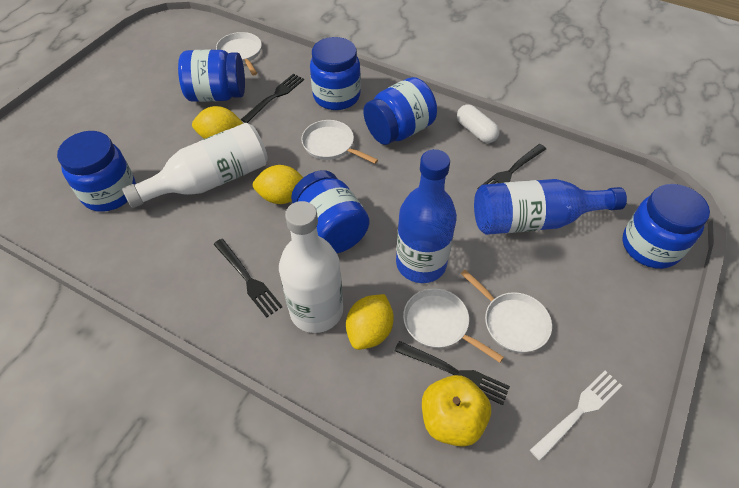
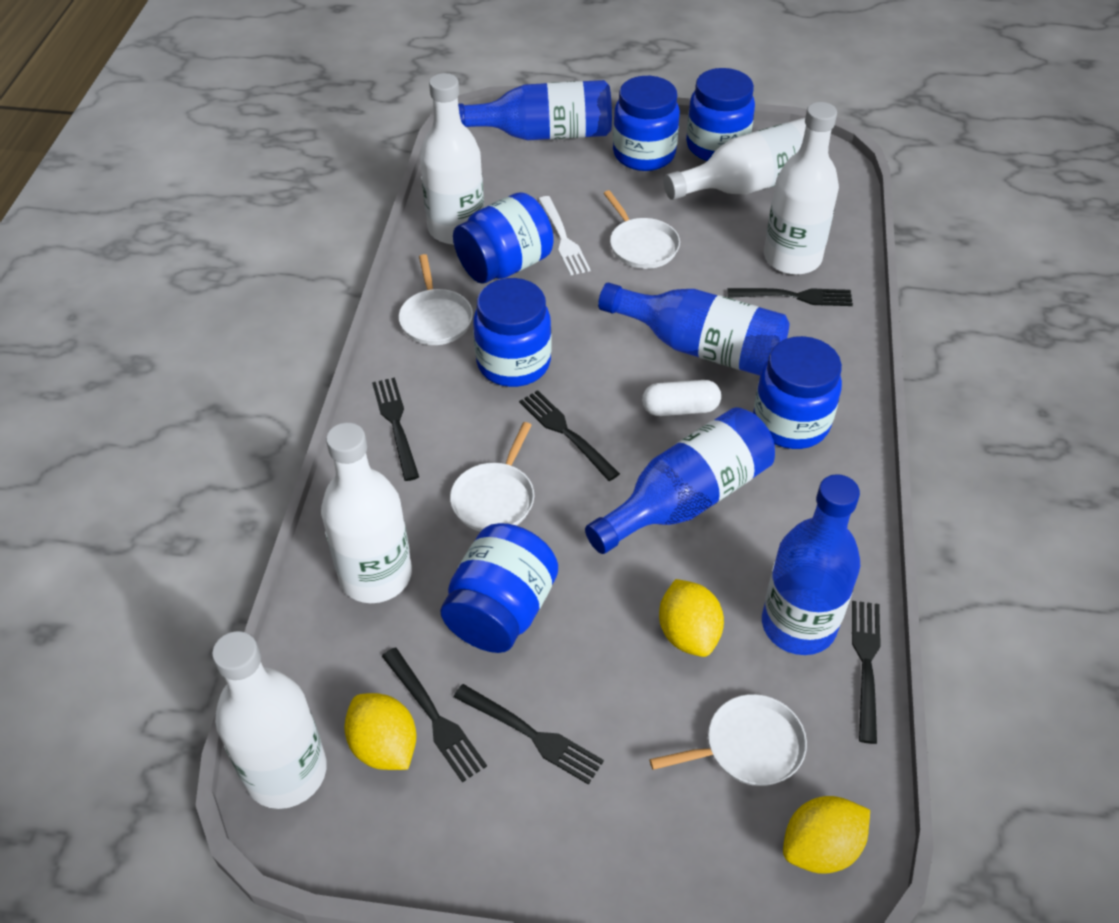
black fork: 4 -> 6
blue bottle: 2 -> 4
white bottle: 2 -> 5
yellow apple: 1 -> 0

